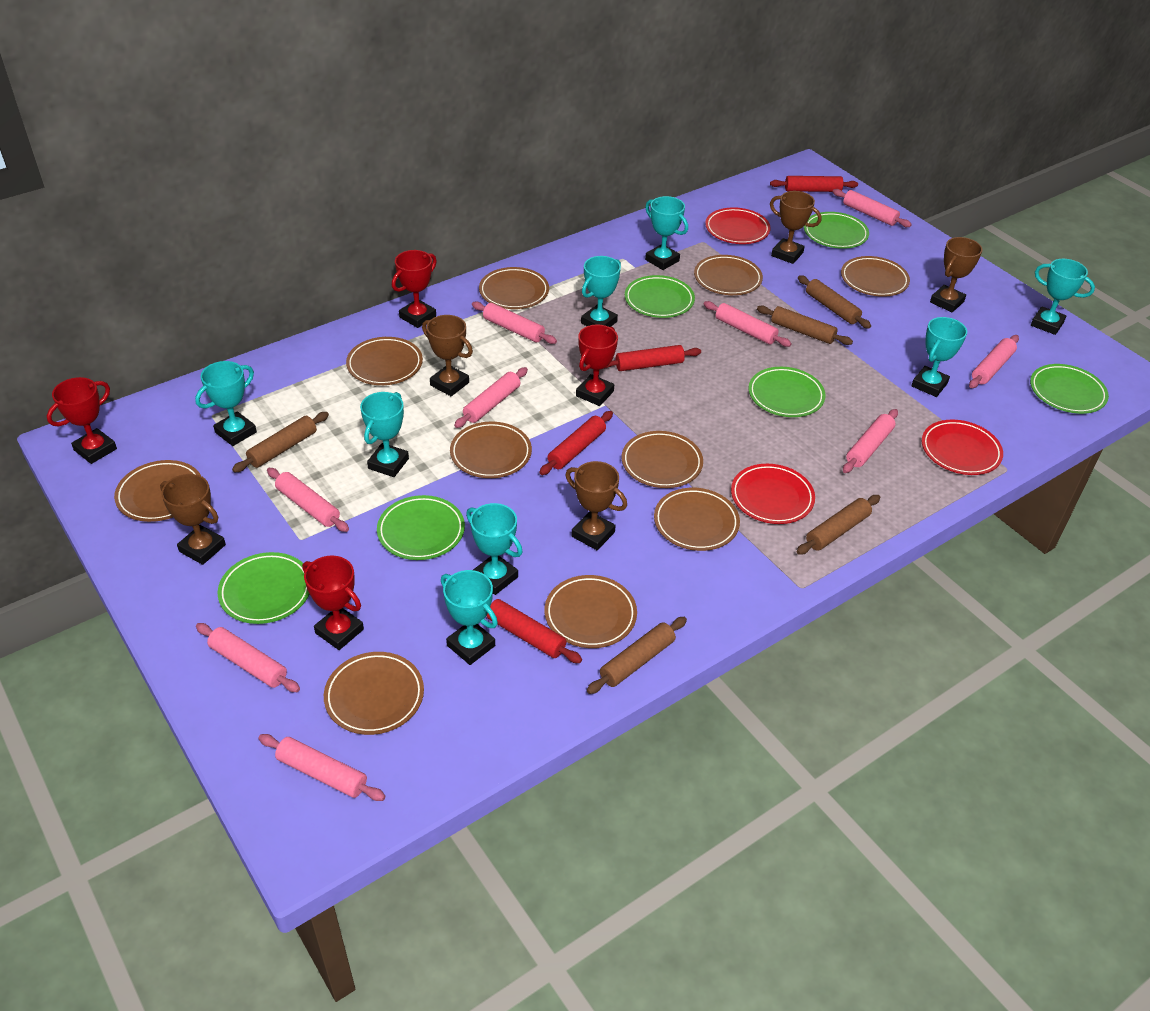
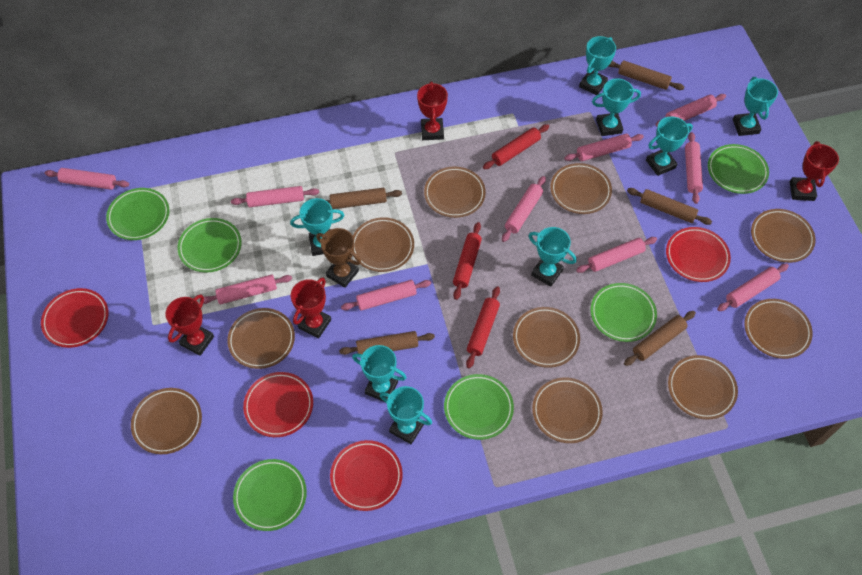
brown trophy: 5 -> 1
pink rolling pin: 9 -> 10
red plate: 3 -> 4
red rolling pin: 4 -> 3

